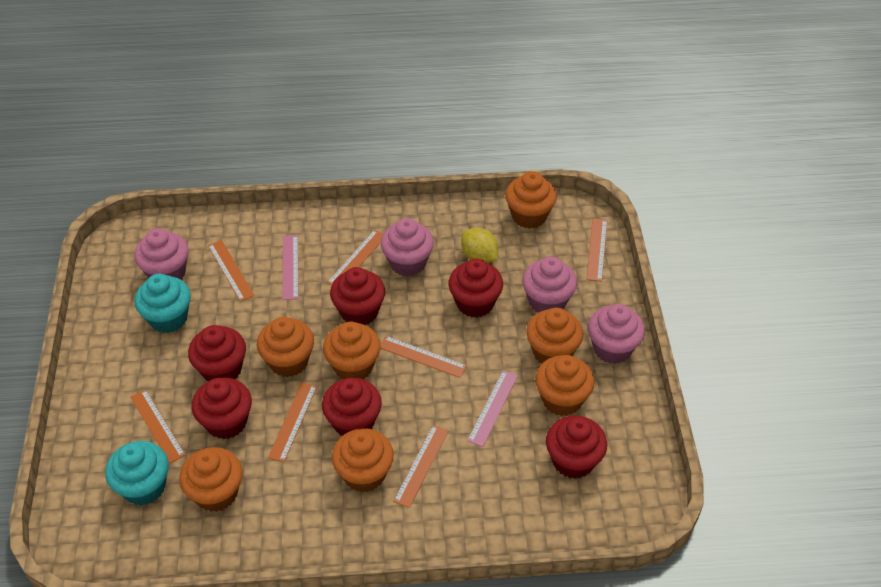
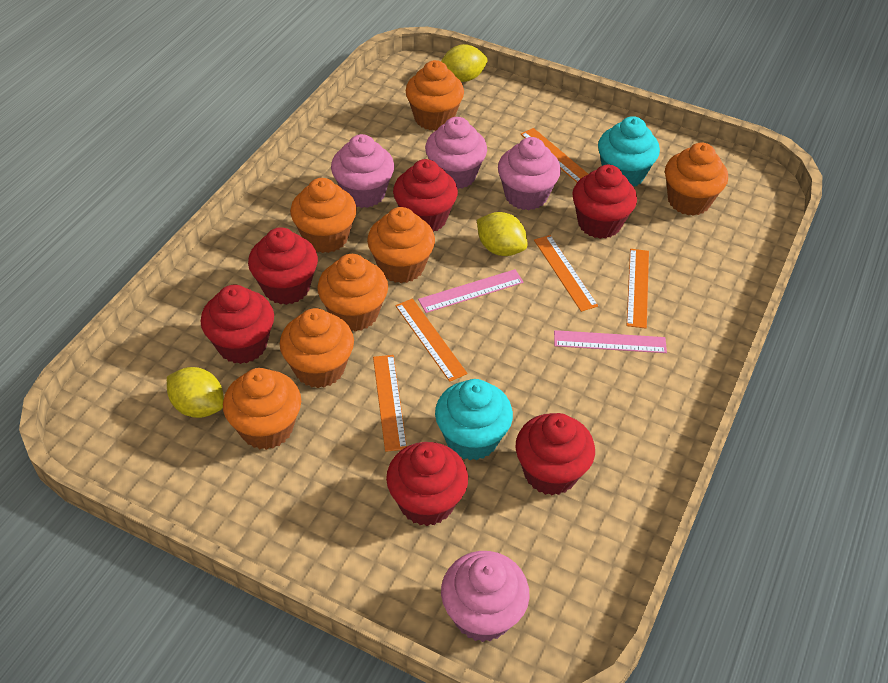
orange ruler: 7 -> 5
yellow lemon: 1 -> 3

